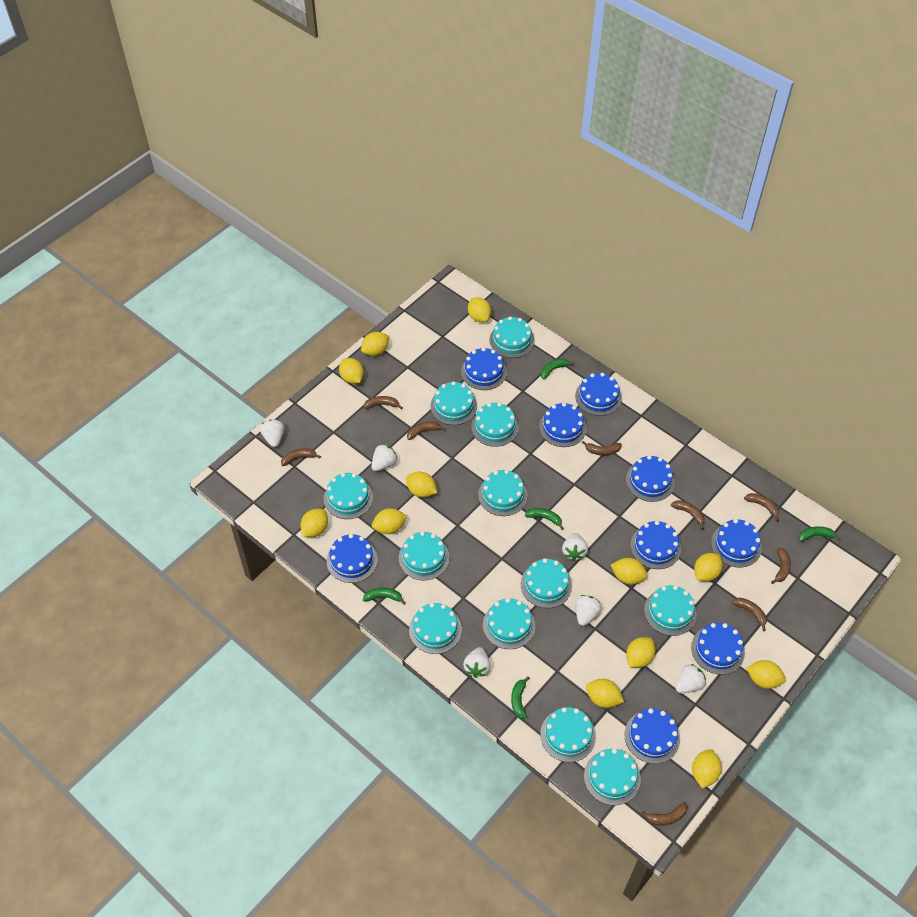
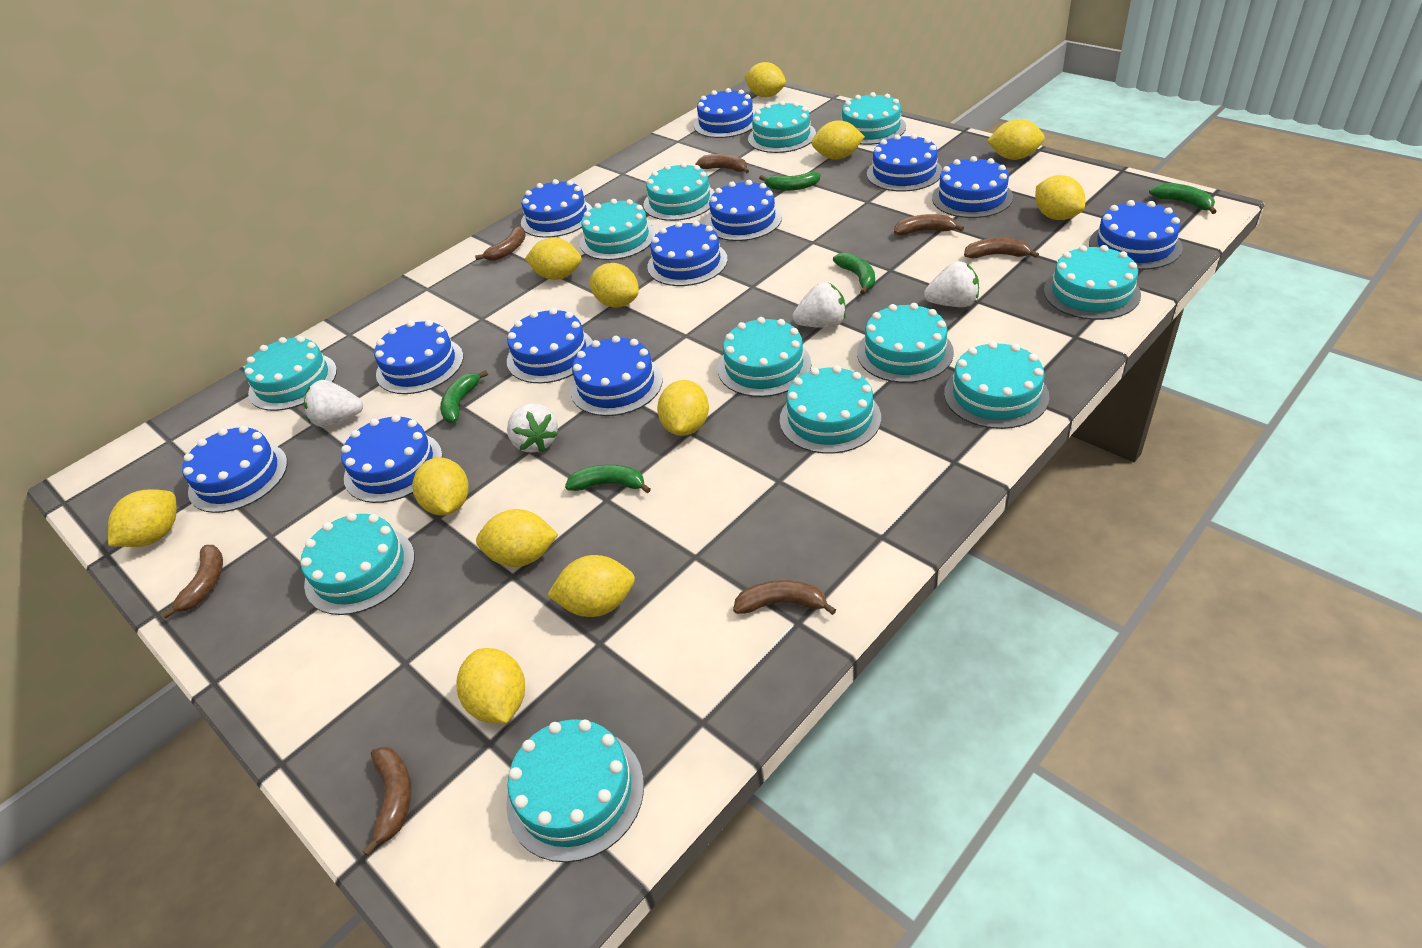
blue cake: 9 -> 12
brown banana: 9 -> 7
white strawberry: 6 -> 4

